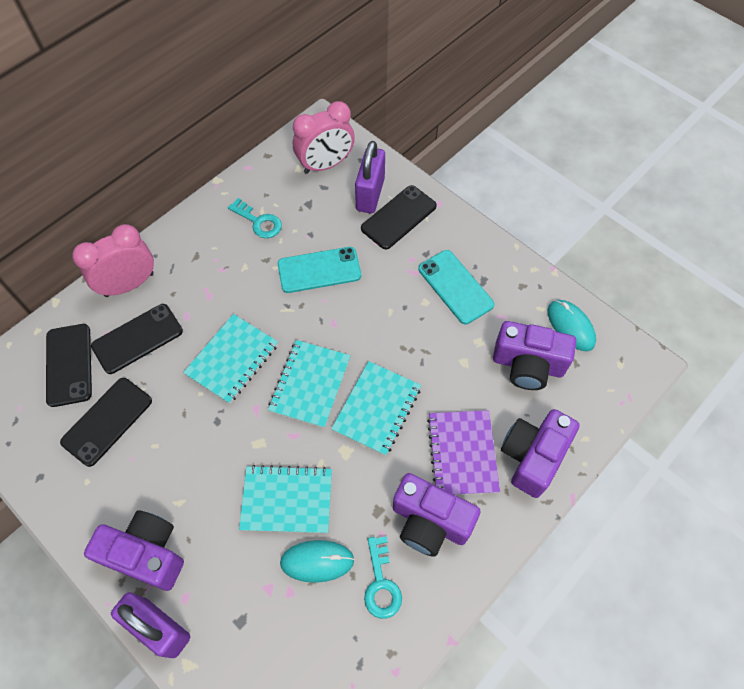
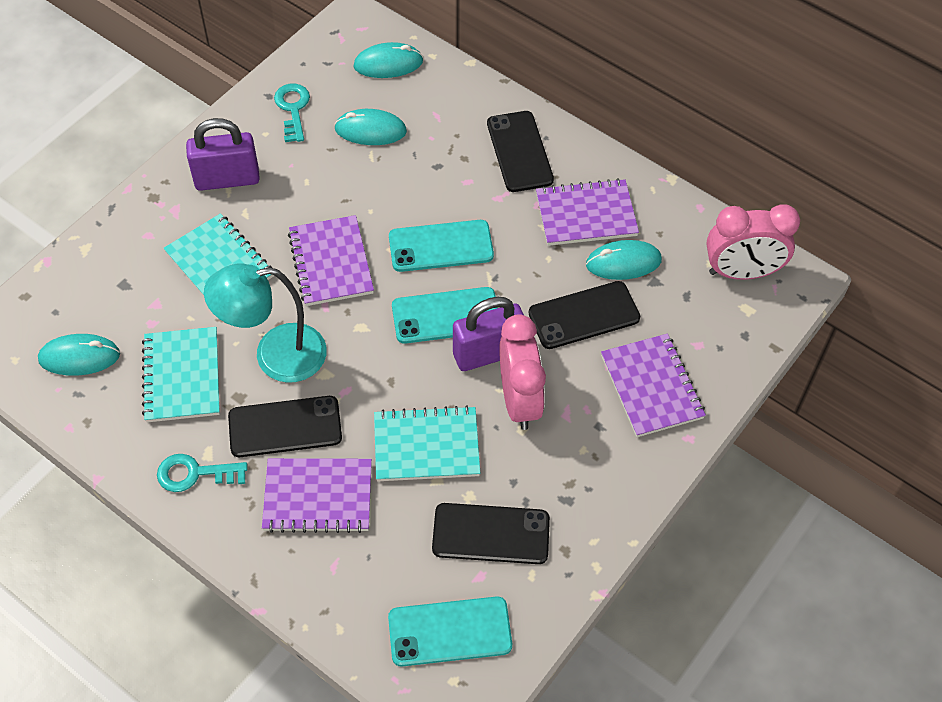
purple camera: 4 -> 0
purple notebook: 1 -> 4
turquoise lamp: 0 -> 1
turquoise mouse: 2 -> 4
turquoise notebook: 4 -> 3
turquoise phone: 2 -> 3

